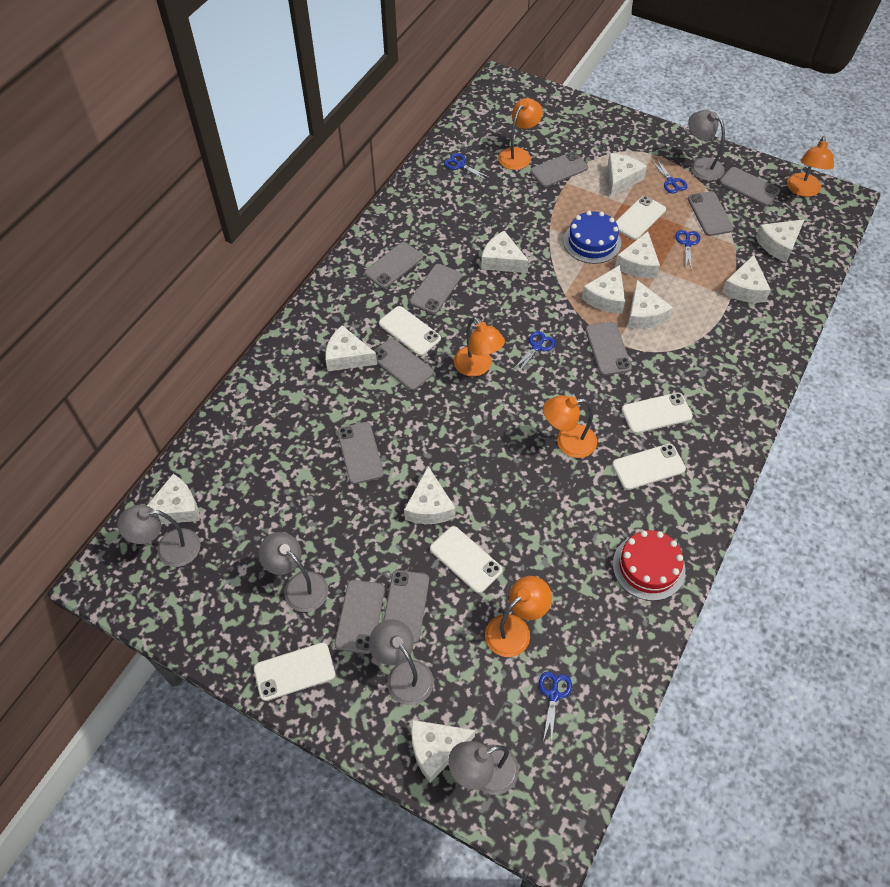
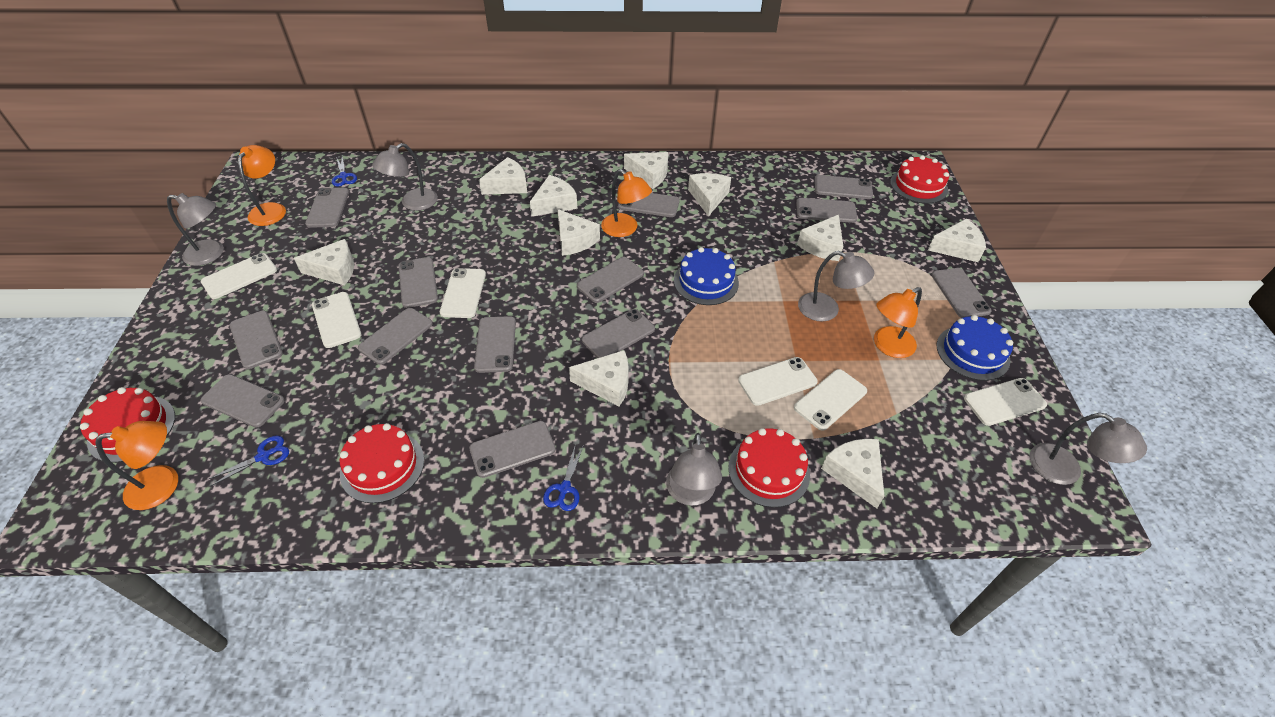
blue cake: 1 -> 2
blue scissors: 5 -> 3
grey phone: 10 -> 13
orange lamp: 5 -> 4
red cake: 1 -> 4
white cheese: 11 -> 10

